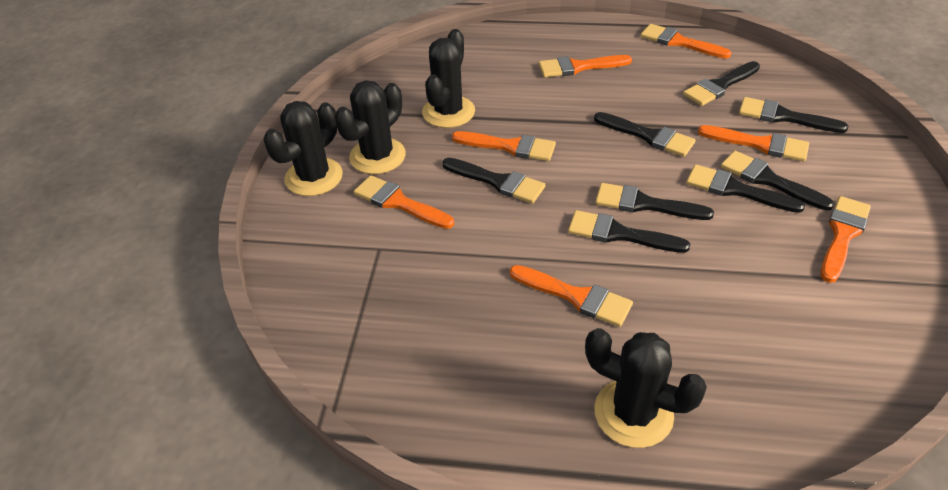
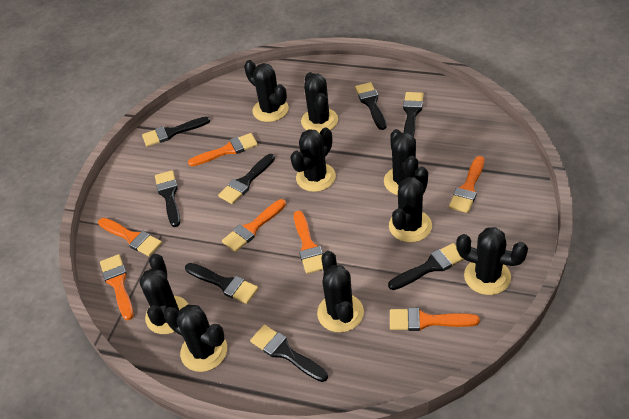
black cactus: 4 -> 9

